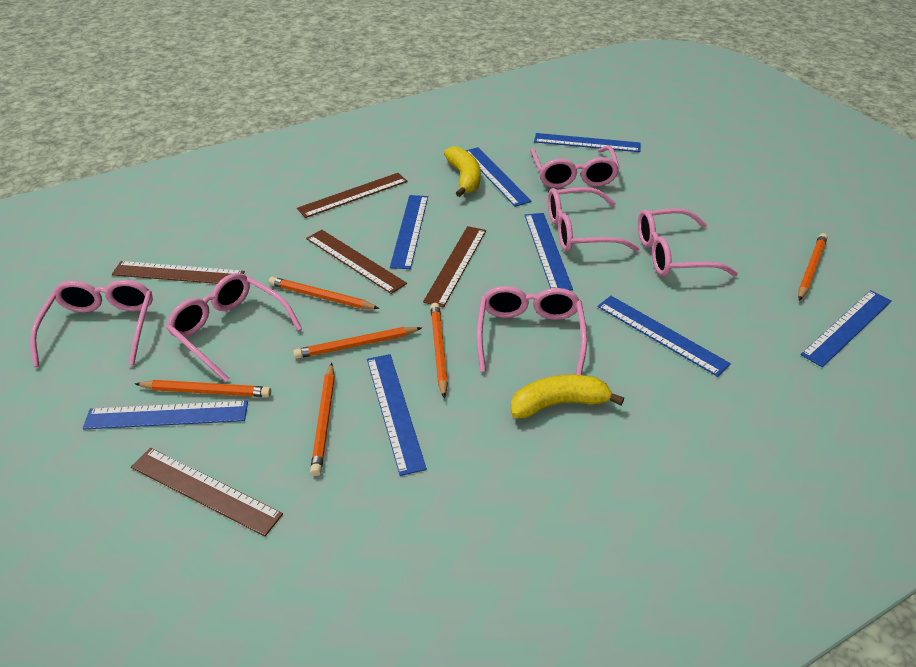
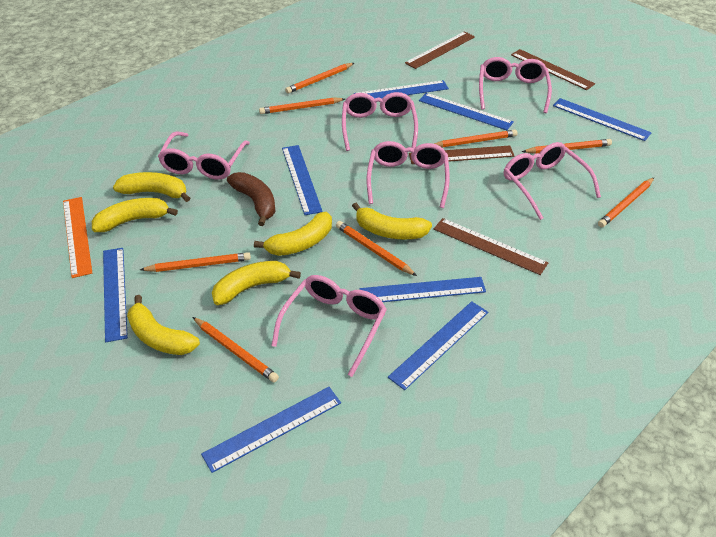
brown banana: 0 -> 1
brown ruler: 5 -> 4
orange pencil: 6 -> 8
orange ruler: 0 -> 1
yellow banana: 2 -> 6

